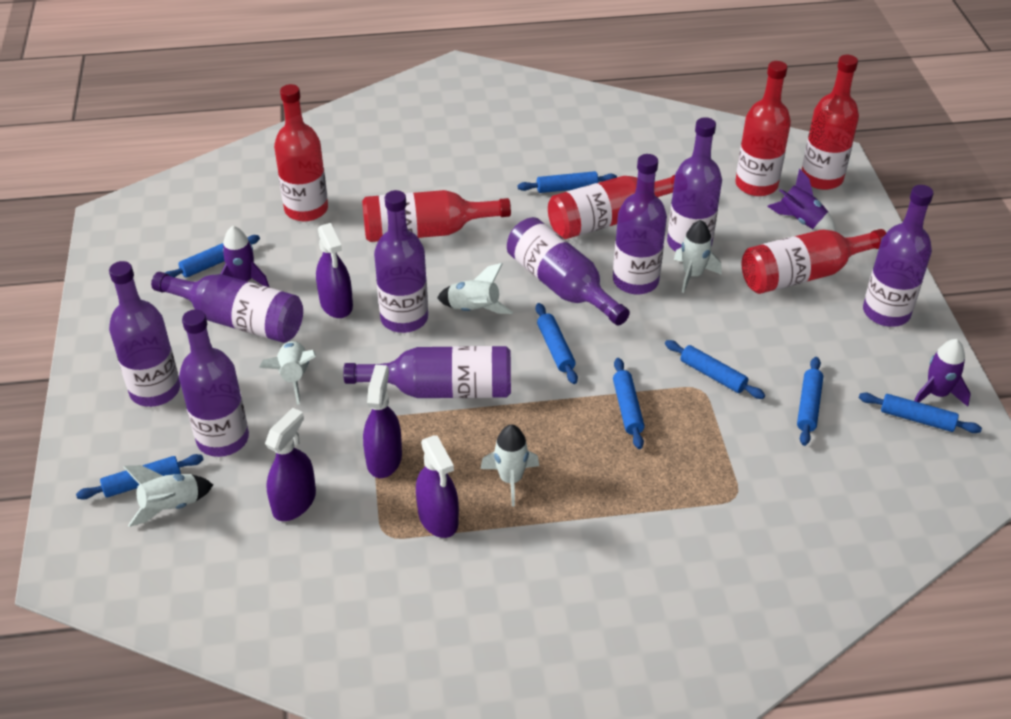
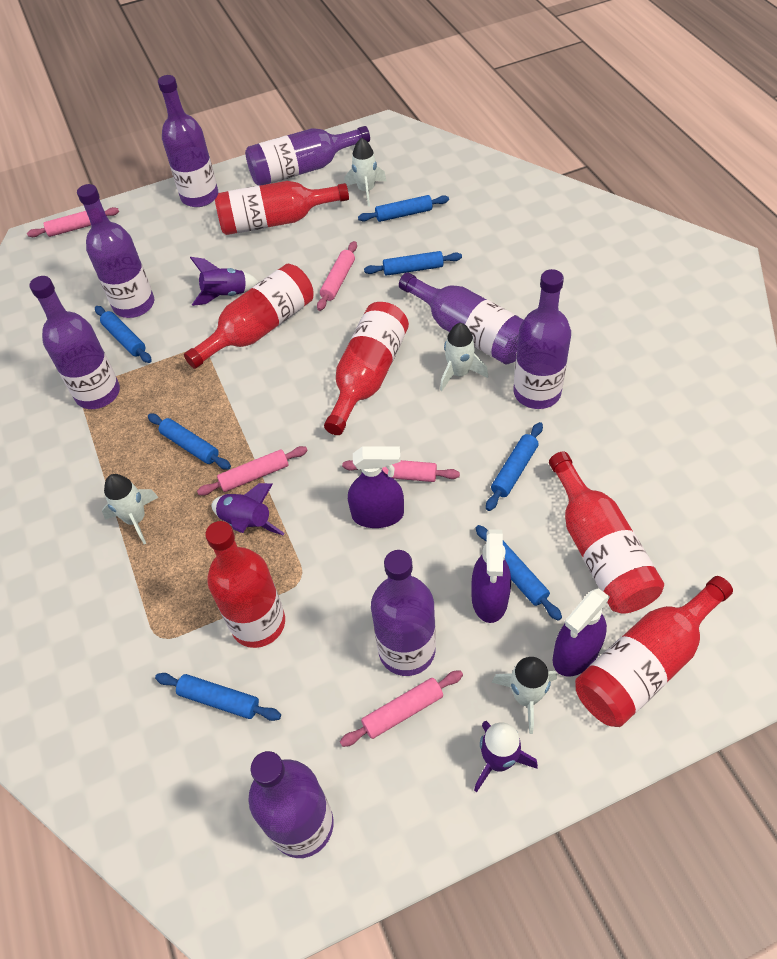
blue rolling pin: 8 -> 7
pink rolling pin: 0 -> 5
purple bottle: 9 -> 8
purple spray bottle: 4 -> 3
white rocket: 5 -> 4

